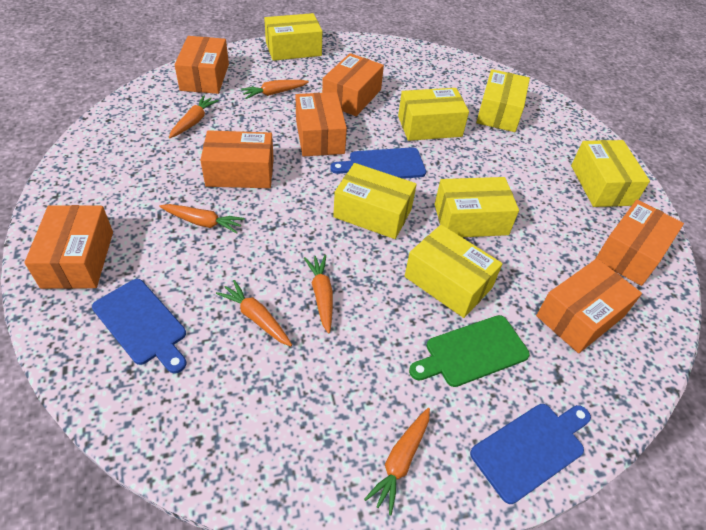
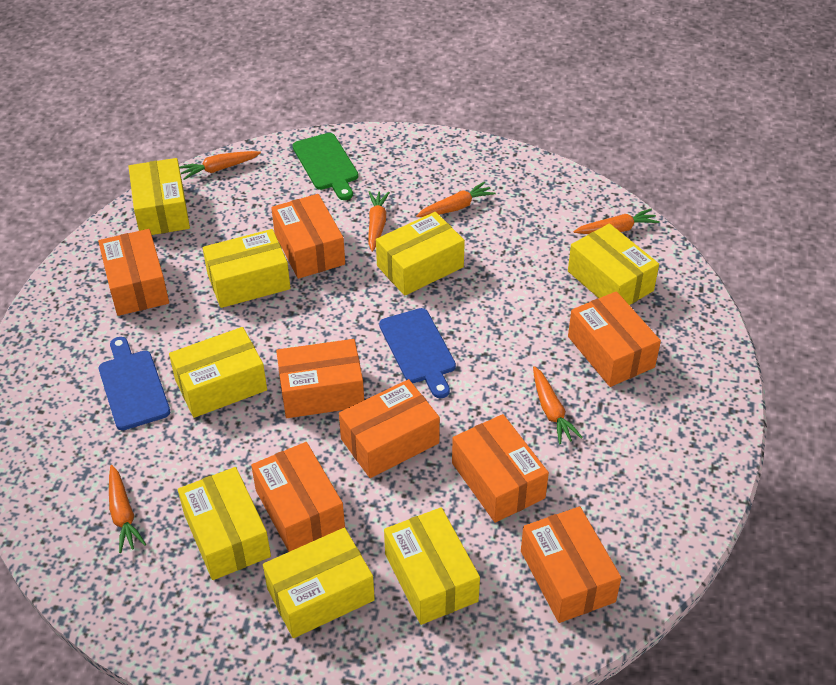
blue cutting board: 3 -> 2
orange box: 7 -> 8
yellow box: 7 -> 8

